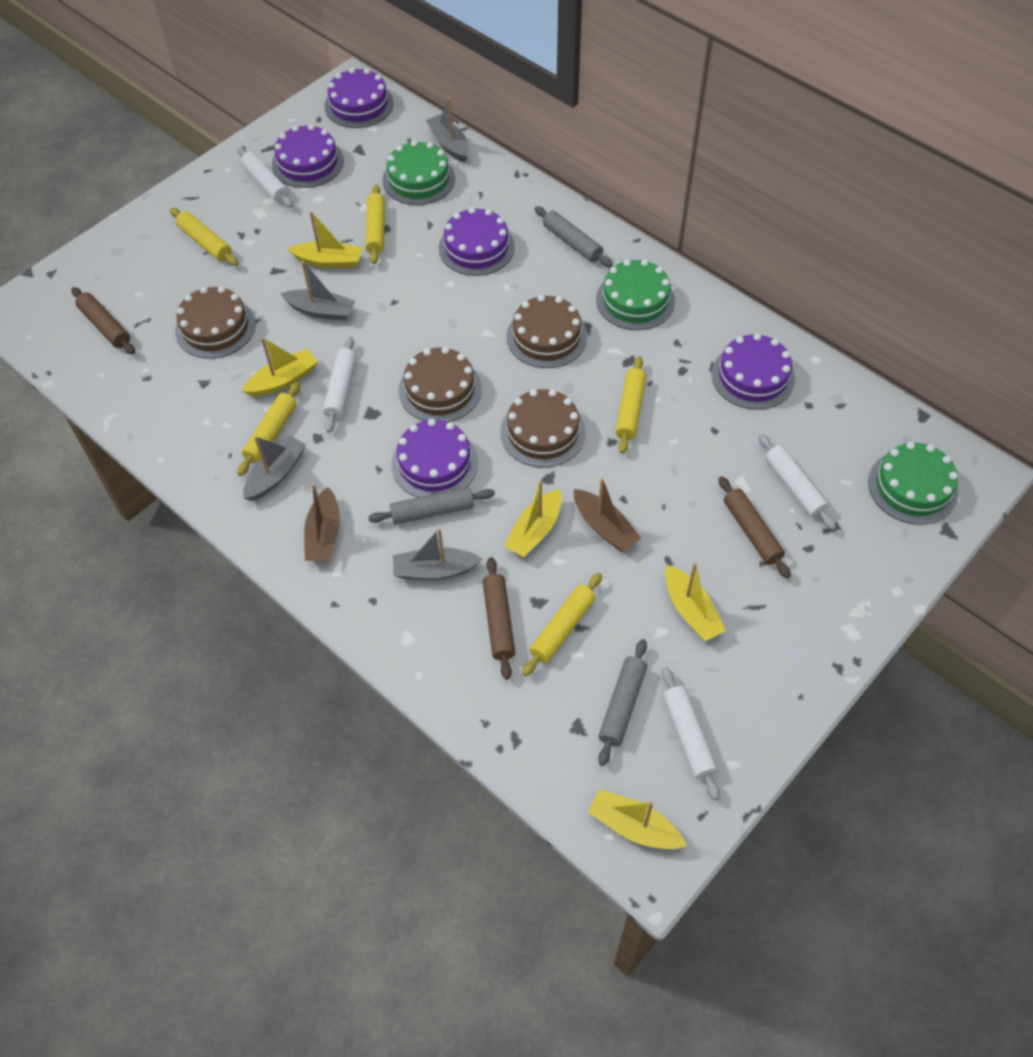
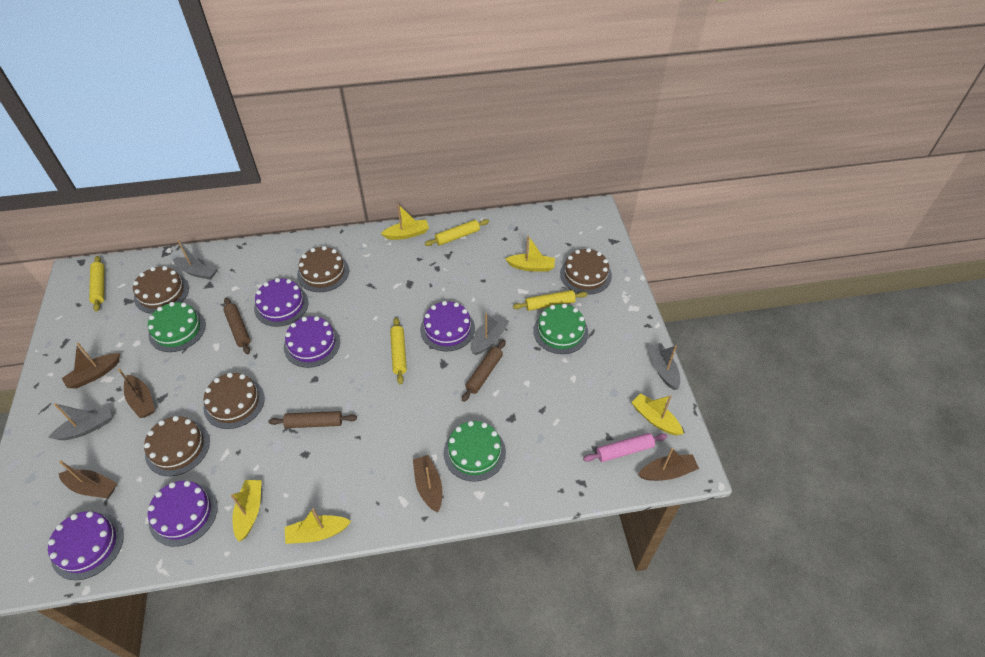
brown boat: 2 -> 5
brown cake: 4 -> 5
grey rolling pin: 3 -> 0
pink rolling pin: 0 -> 1
white rolling pin: 4 -> 0
yellow rolling pin: 5 -> 4

